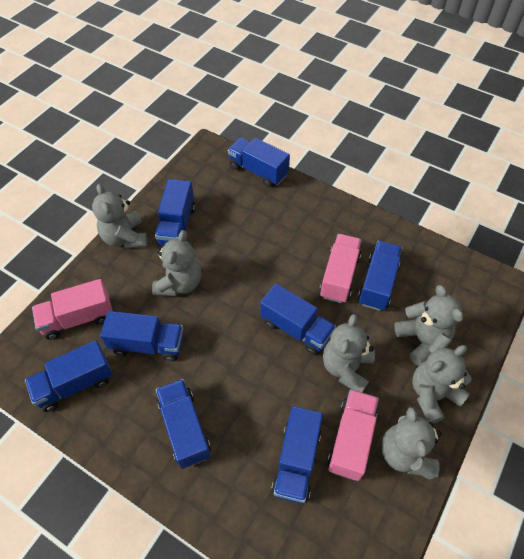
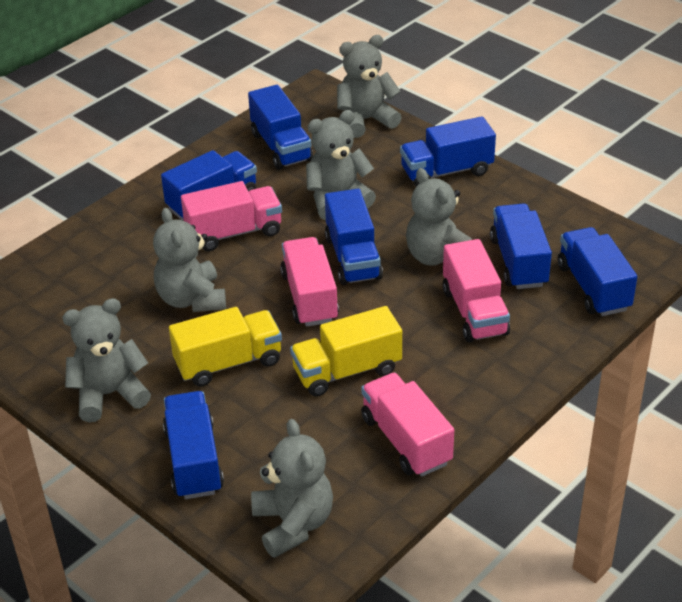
blue truck: 8 -> 7
pink truck: 3 -> 4
yellow truck: 0 -> 2

